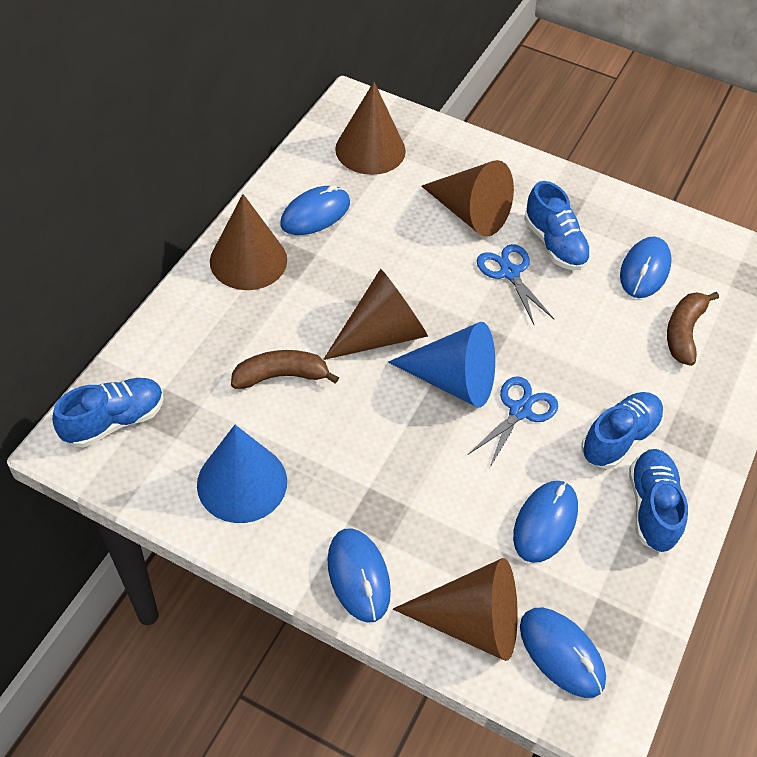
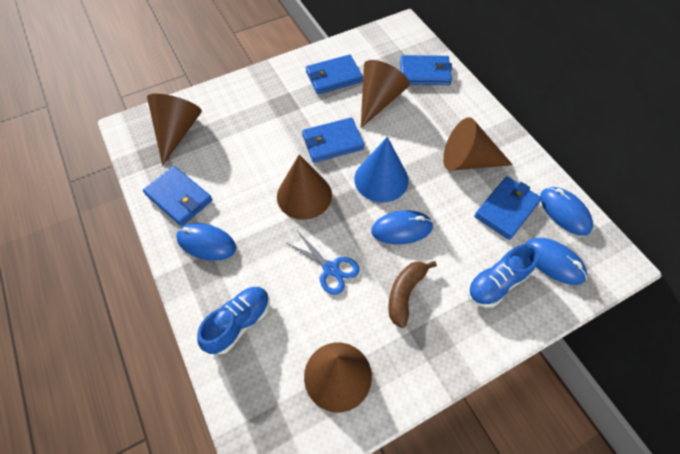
blue cone: 2 -> 1
blue mouse: 5 -> 4
blue scissors: 2 -> 1
blue shoe: 4 -> 2
blue wallet: 0 -> 5
brown banana: 2 -> 1

